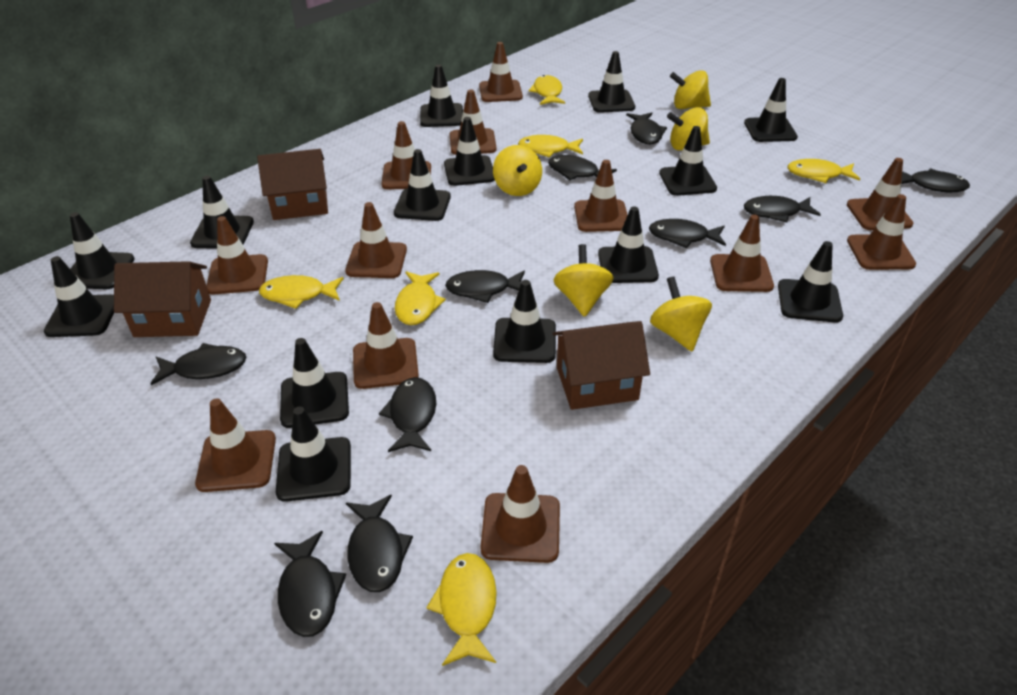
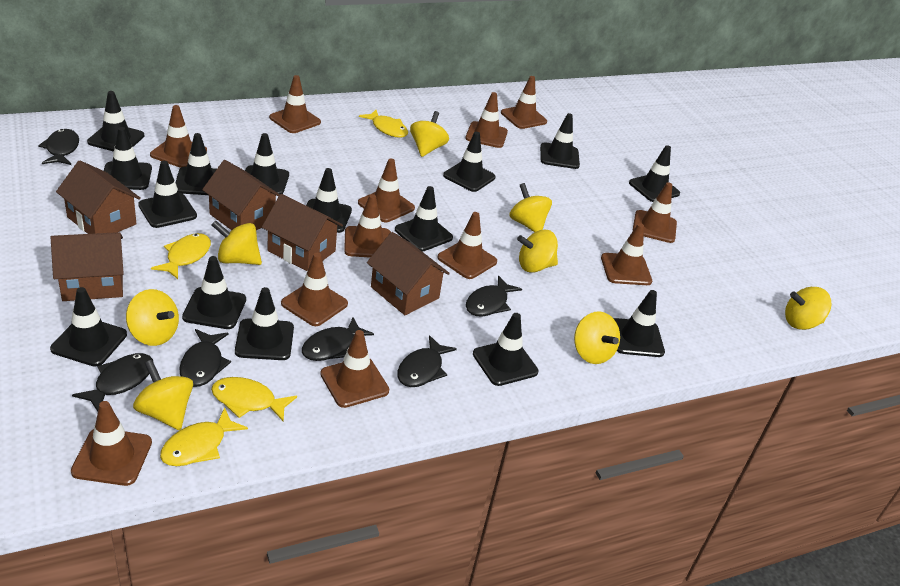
black fish: 10 -> 6
black traffic cone: 14 -> 15
brown house: 3 -> 5
yellow fish: 6 -> 4
yellow spinning top: 5 -> 8

